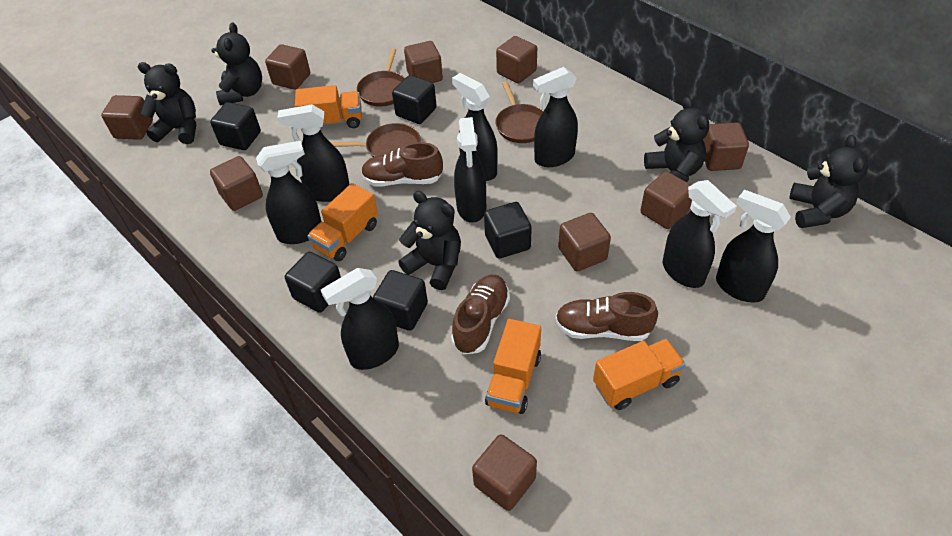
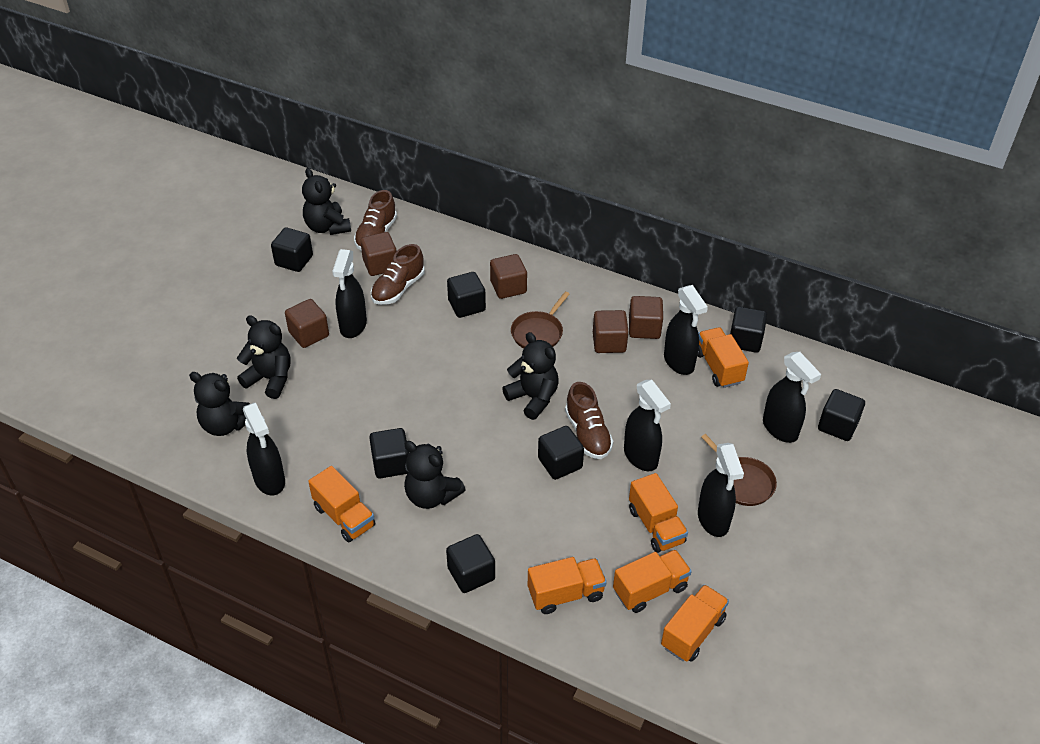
black cube: 5 -> 7
black spray bottle: 8 -> 6
brown cube: 9 -> 5
brown pan: 3 -> 2
orange truck: 4 -> 6

